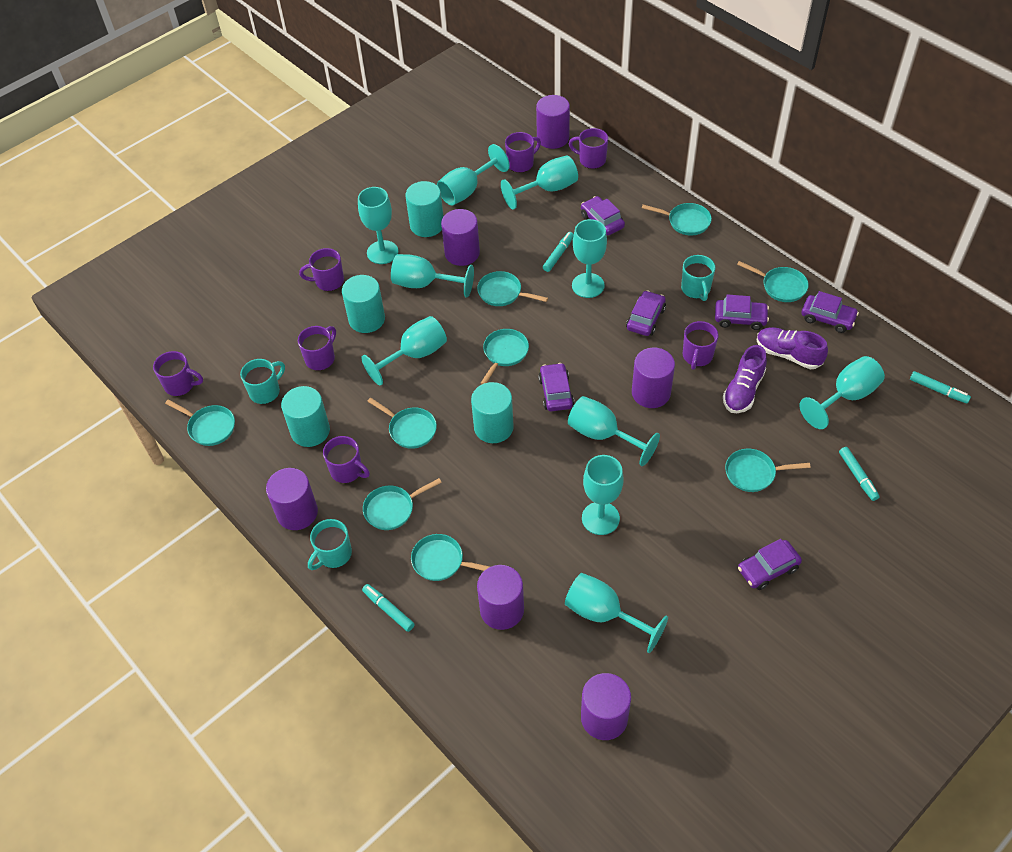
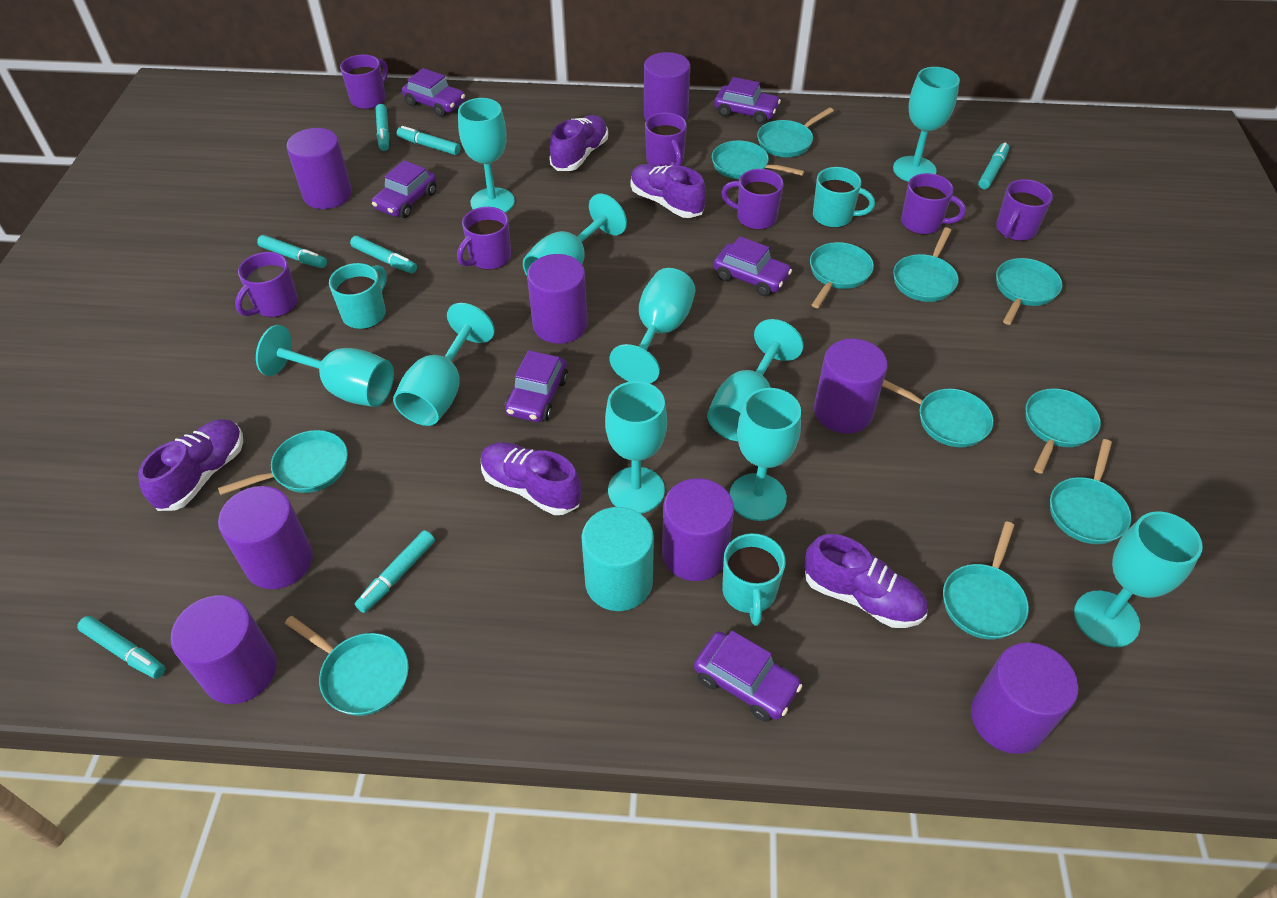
purple cylinder: 6 -> 8
purple shoe: 2 -> 5
turquoise cylinder: 4 -> 1
turquoise marker: 4 -> 7
turquoise pan: 9 -> 11

